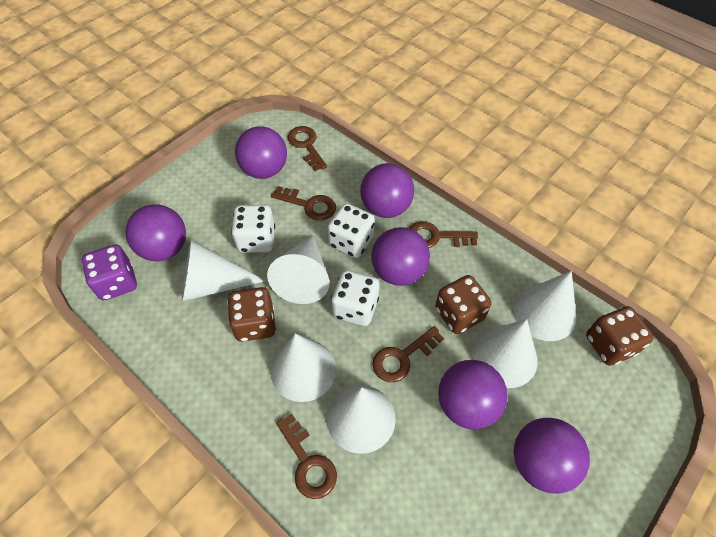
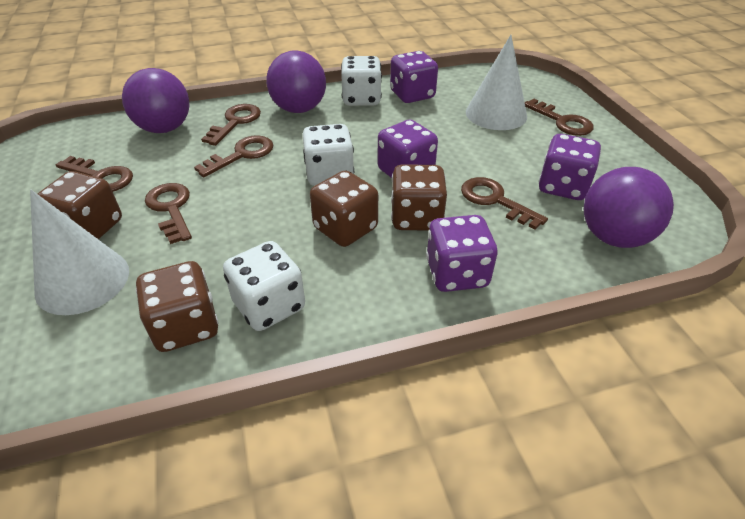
brown dice: 3 -> 4
brown key: 5 -> 6
purple ball: 6 -> 3
purple dice: 1 -> 4
white cone: 6 -> 2

